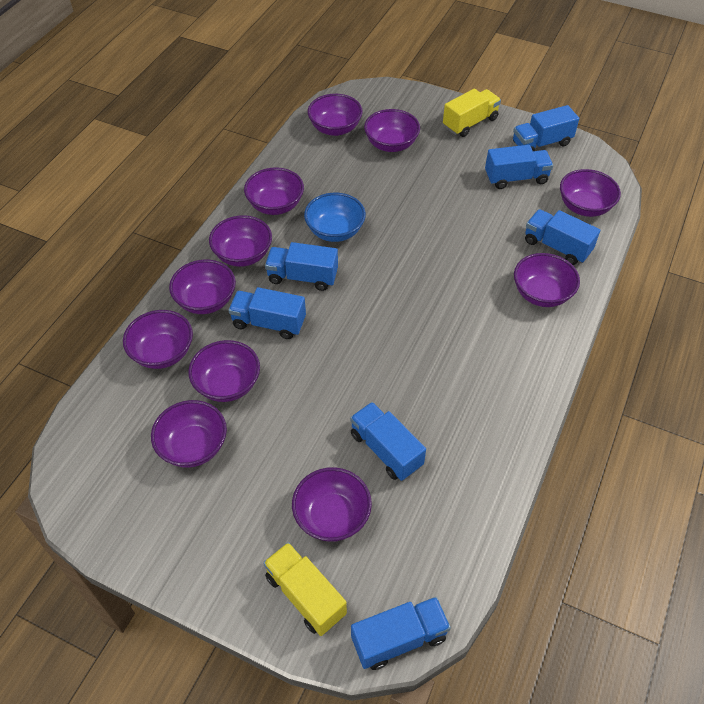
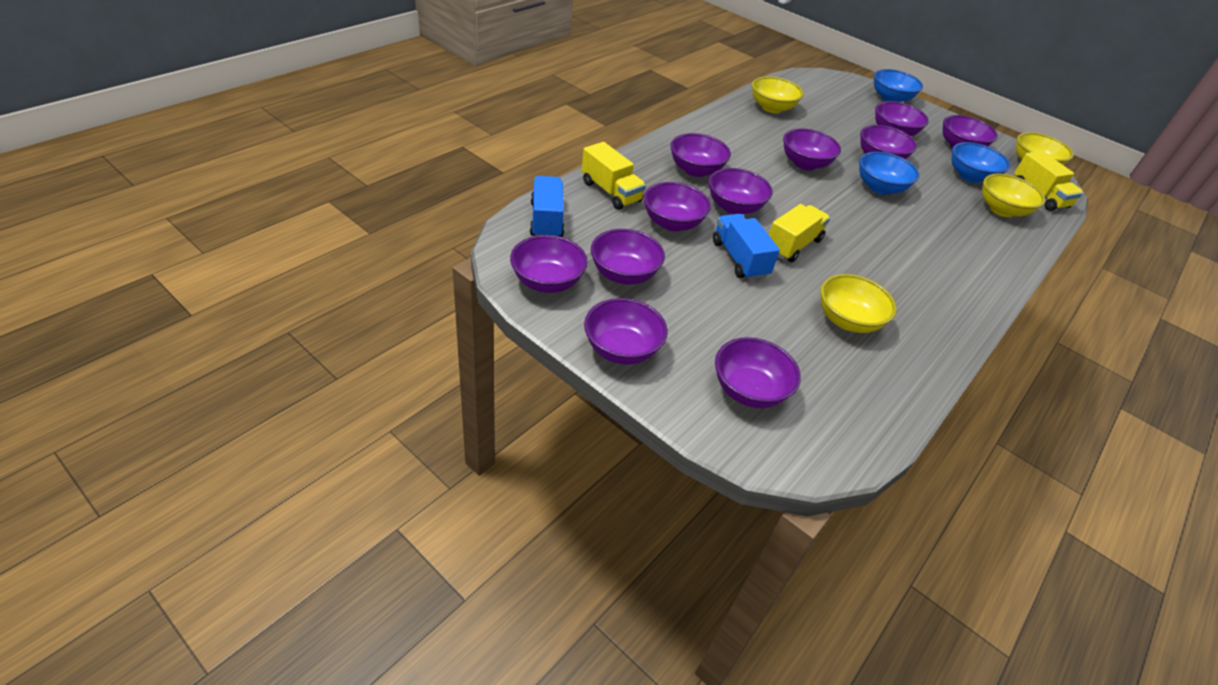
blue bowl: 1 -> 3
blue truck: 7 -> 2
yellow bowl: 0 -> 4
yellow truck: 2 -> 3

